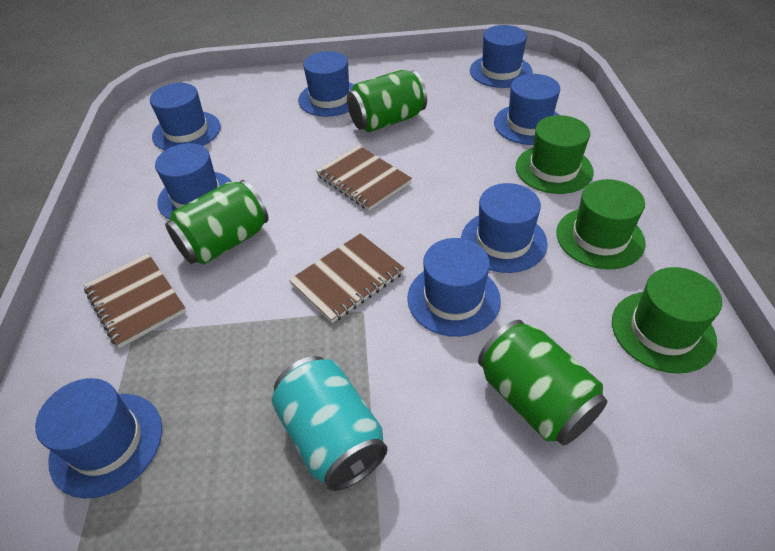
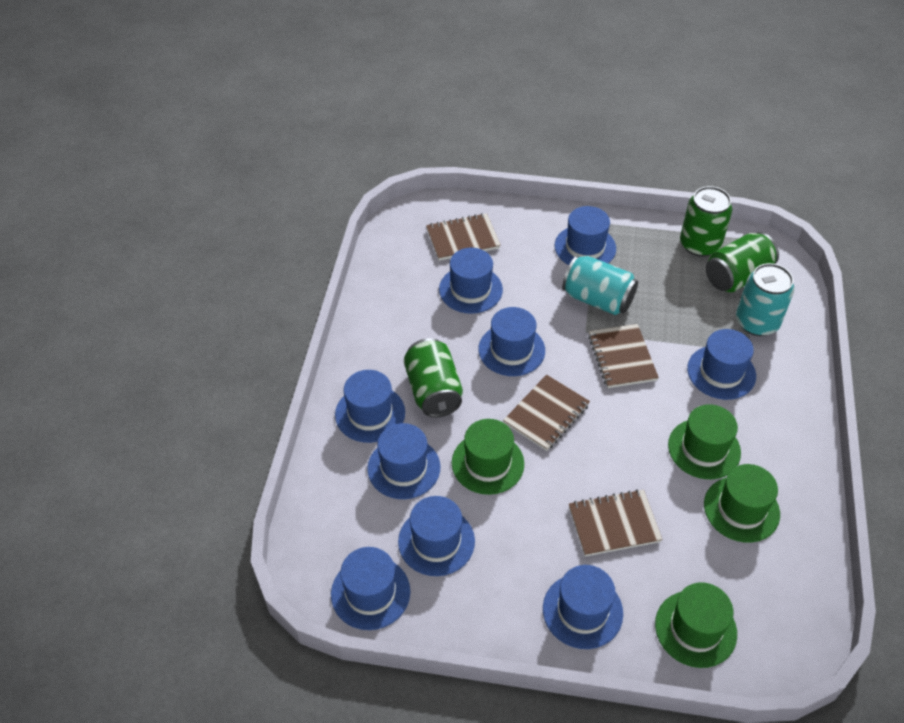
blue hat: 8 -> 9
brown notebook: 3 -> 4
green hat: 3 -> 4
turquoise can: 1 -> 2

